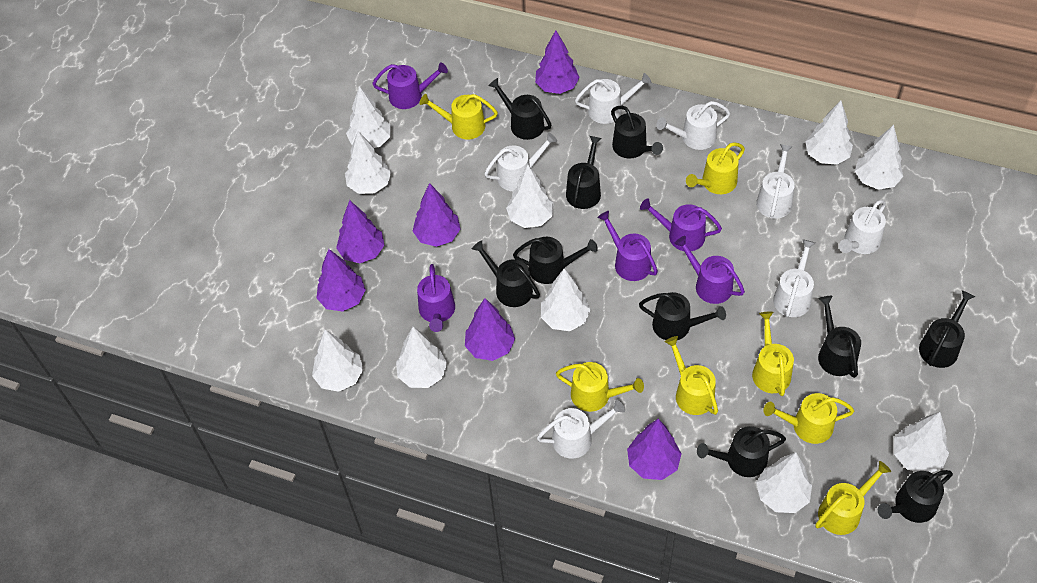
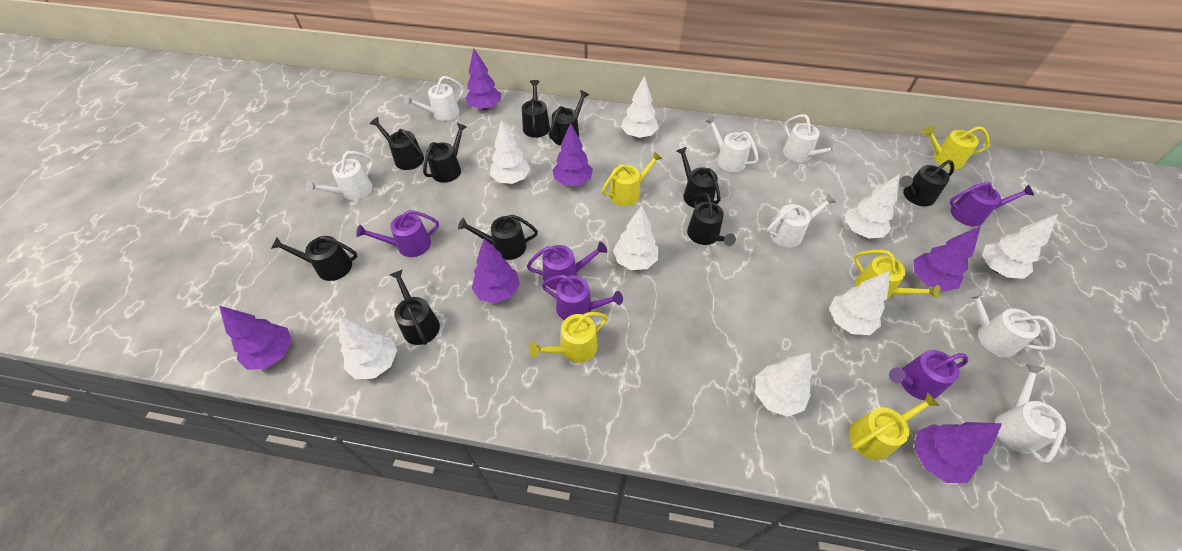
white tree: 10 -> 8
yellow watering can: 7 -> 5

